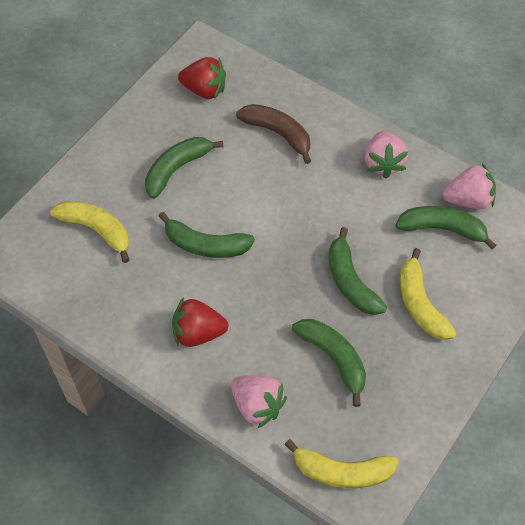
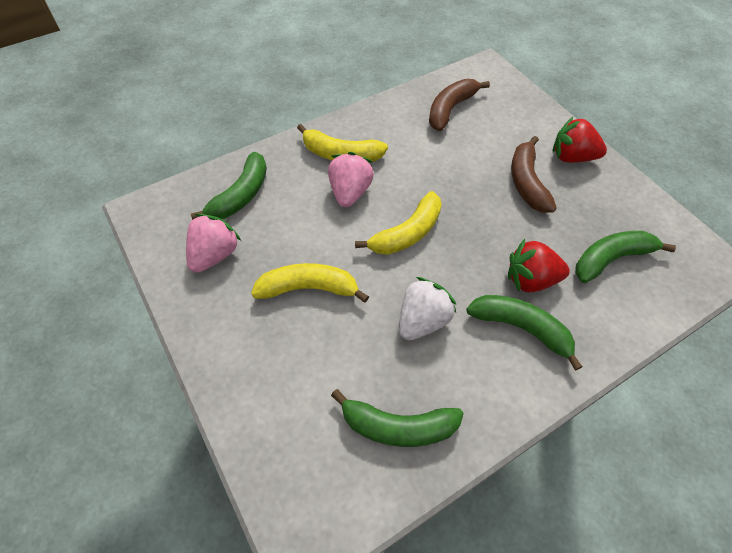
brown banana: 1 -> 2
green banana: 5 -> 4
pink strawberry: 3 -> 2
white strawberry: 0 -> 1

